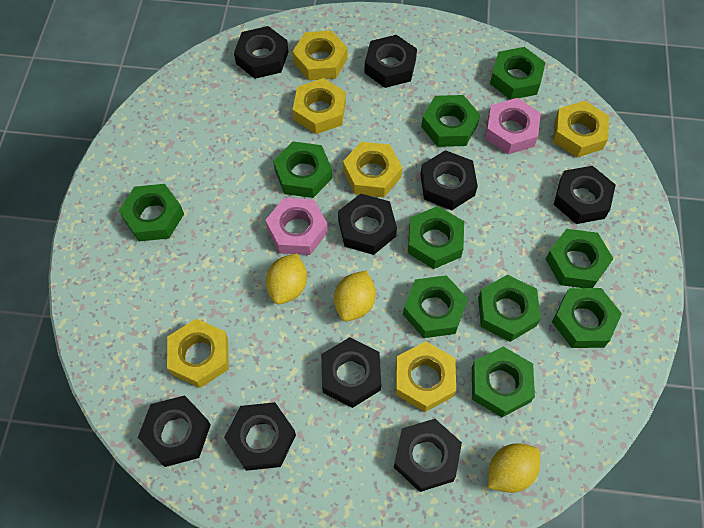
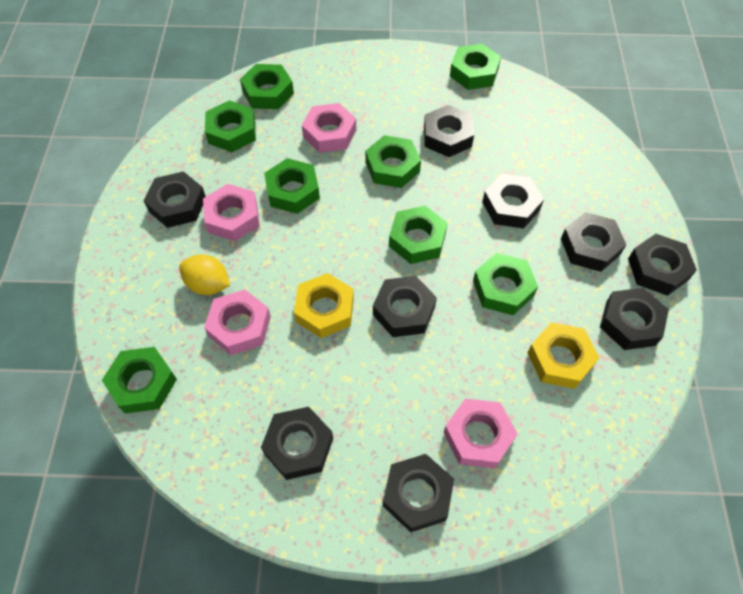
green nut: 10 -> 8
pink nut: 2 -> 4
yellow lemon: 3 -> 1
yellow nut: 6 -> 2

